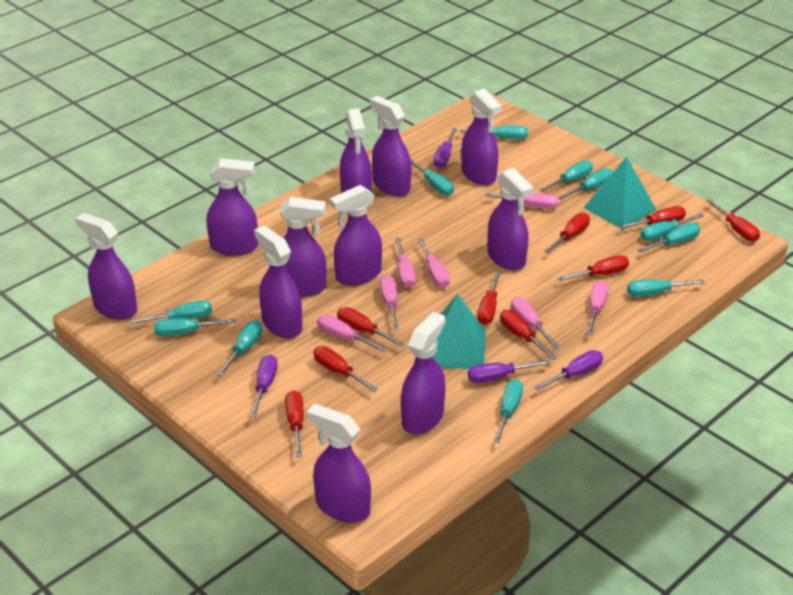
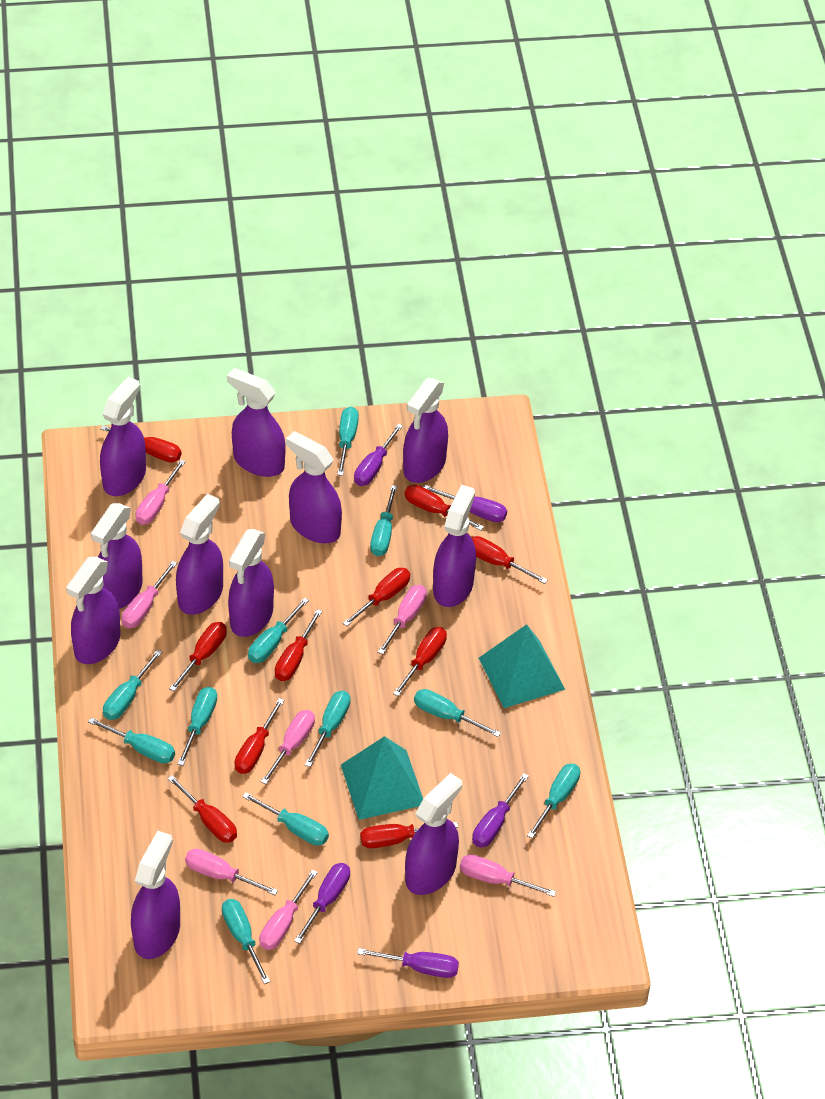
purple screwdriver: 4 -> 5
red screwdriver: 9 -> 10

